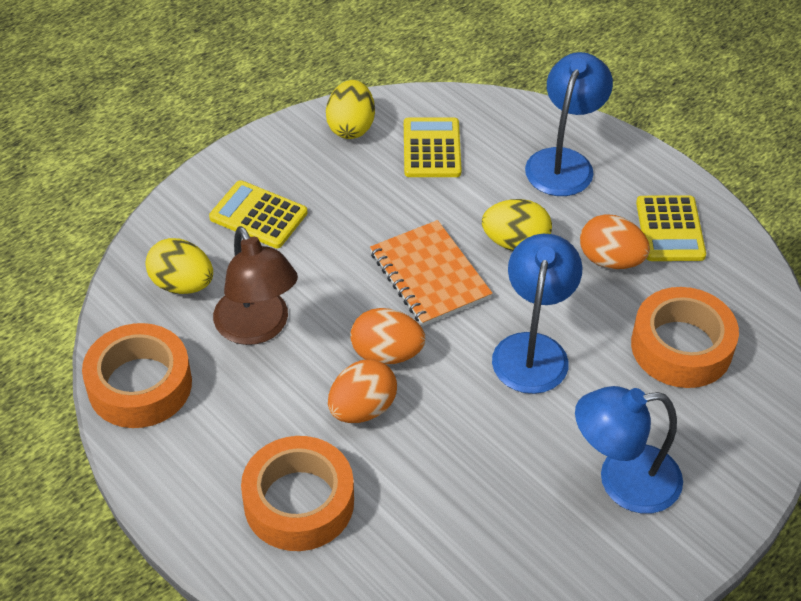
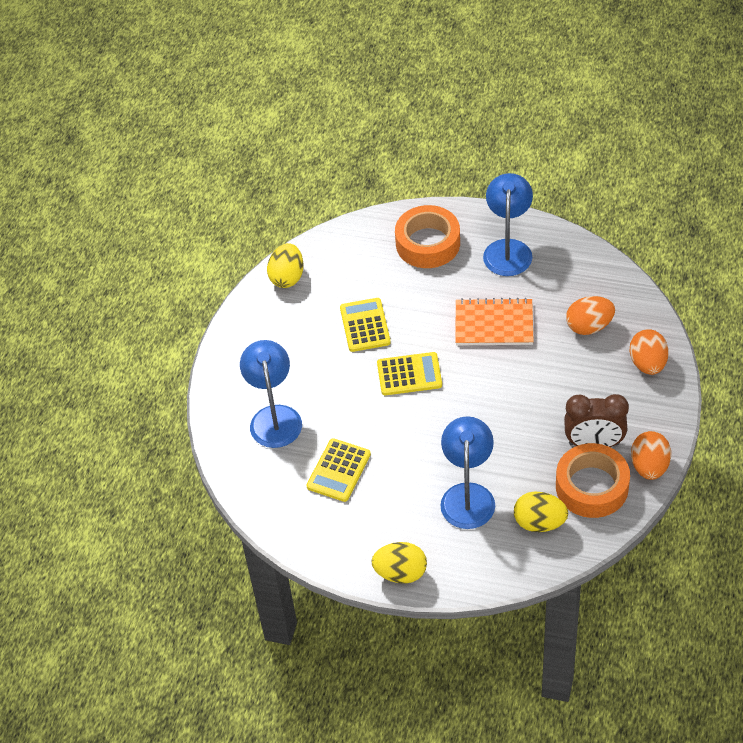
brown clock: 0 -> 1
brown lamp: 1 -> 0
orange tape: 3 -> 2

